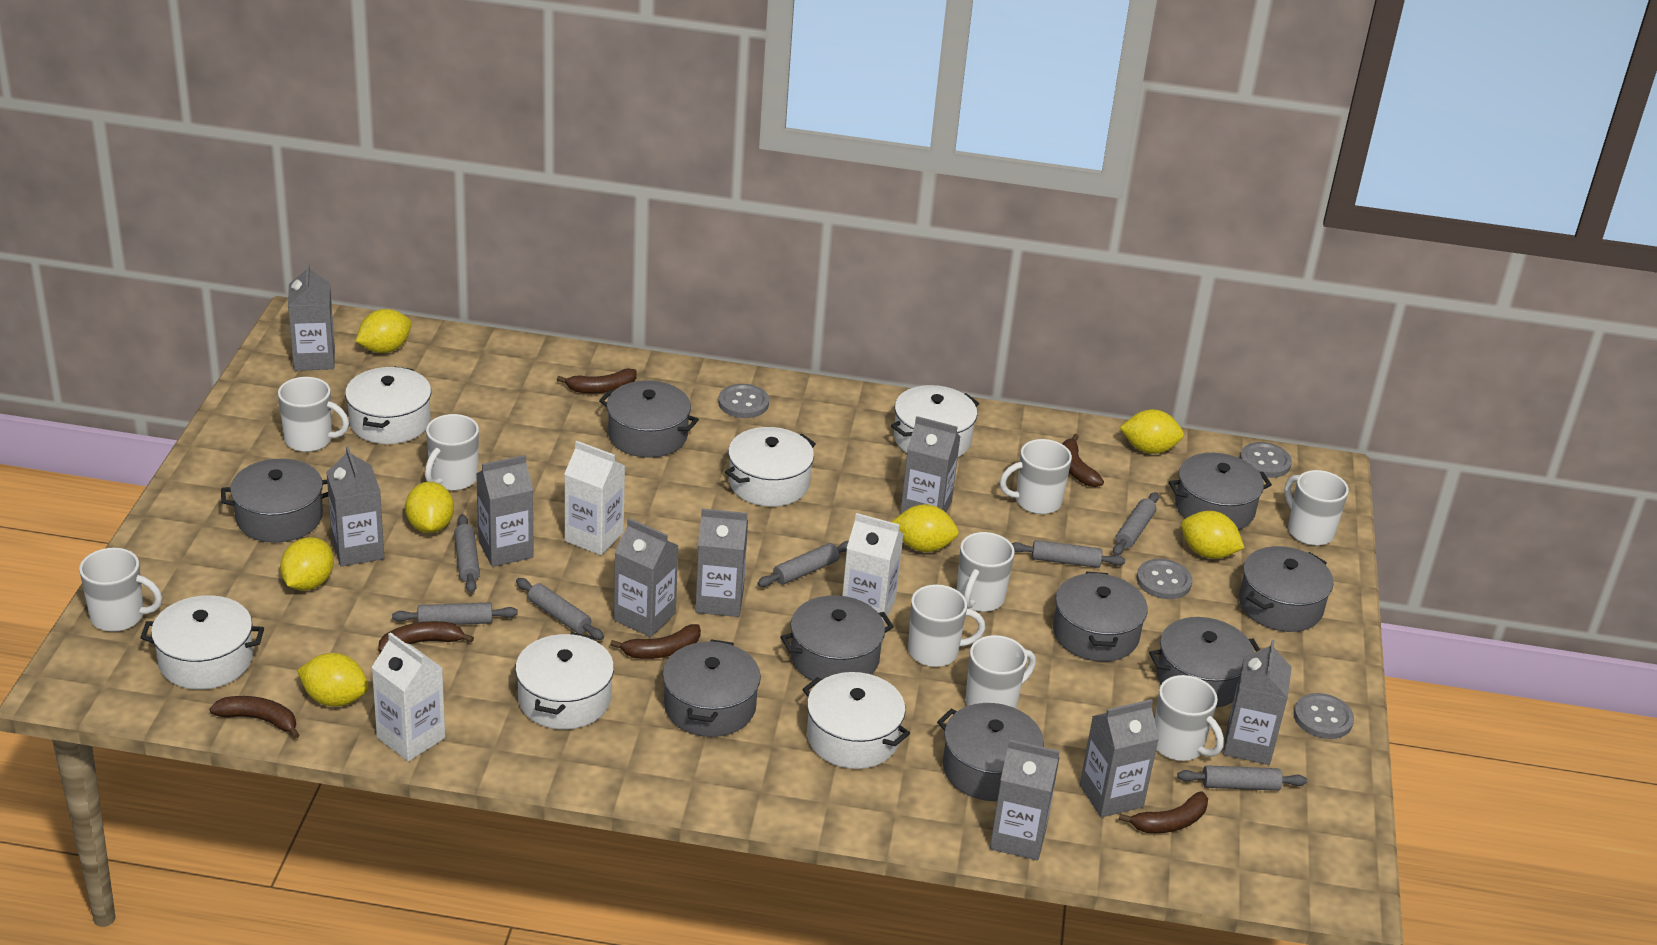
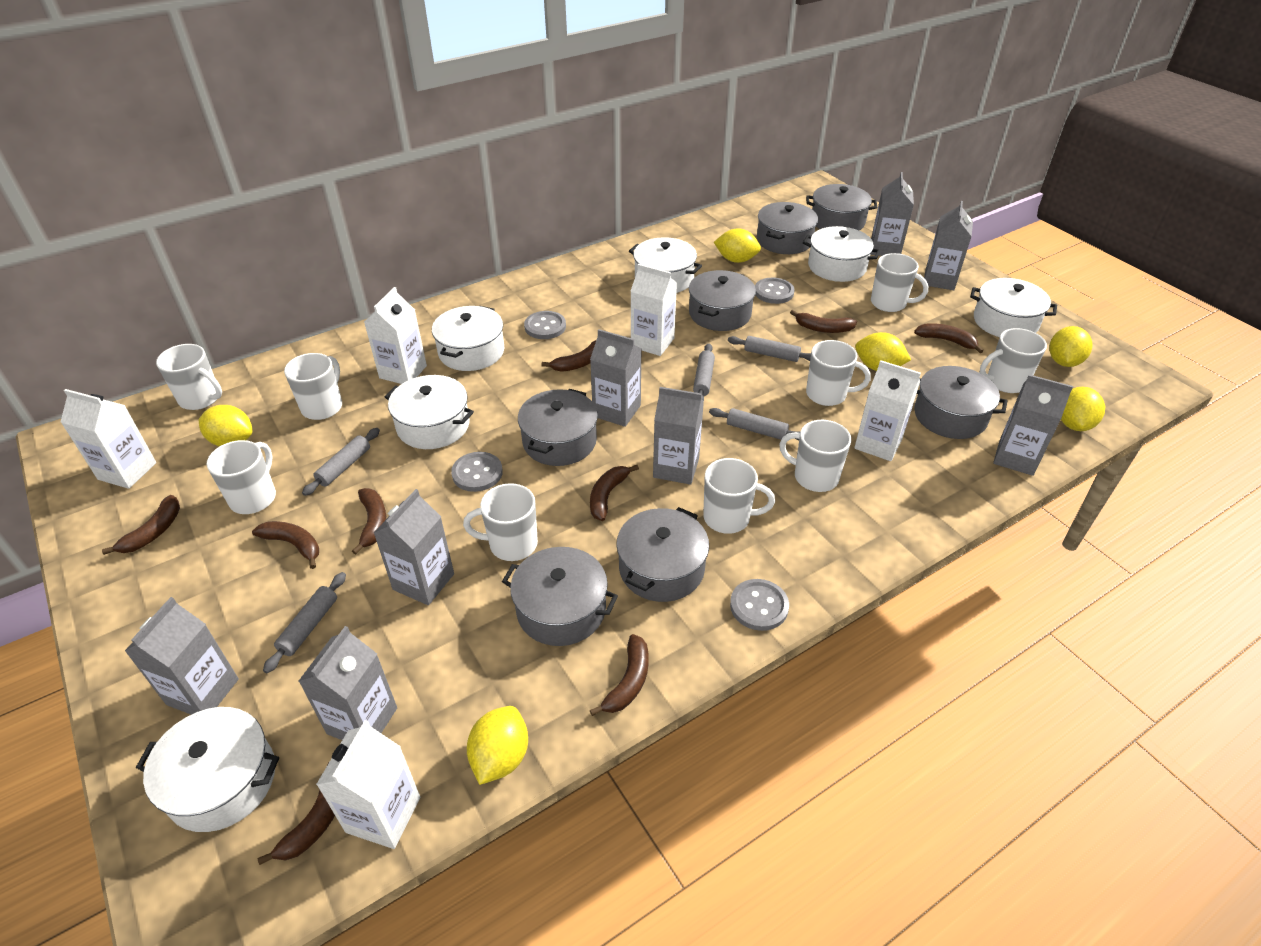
brown banana: 6 -> 9
grey carton: 9 -> 8
grey pot: 9 -> 7
grey rolling pin: 7 -> 5
white carton: 3 -> 5
yellow lemon: 7 -> 6

